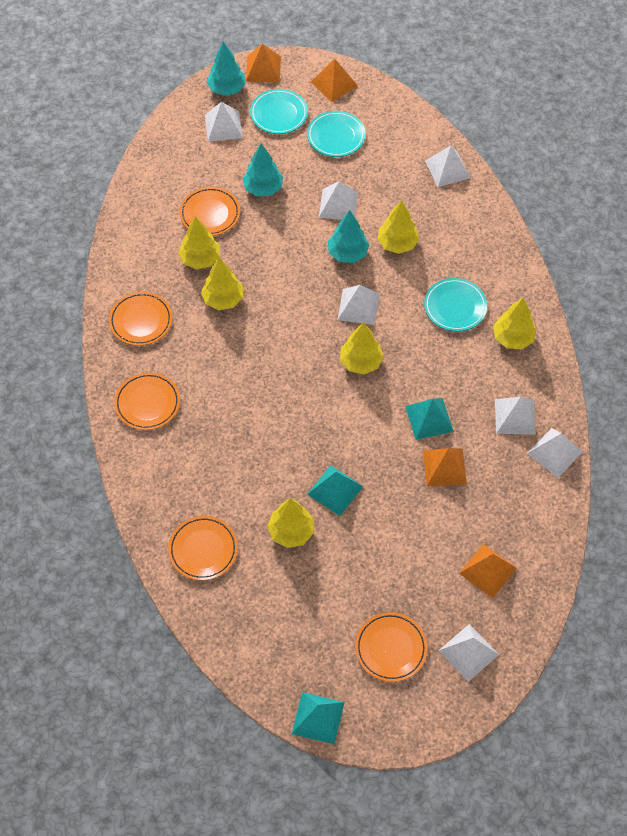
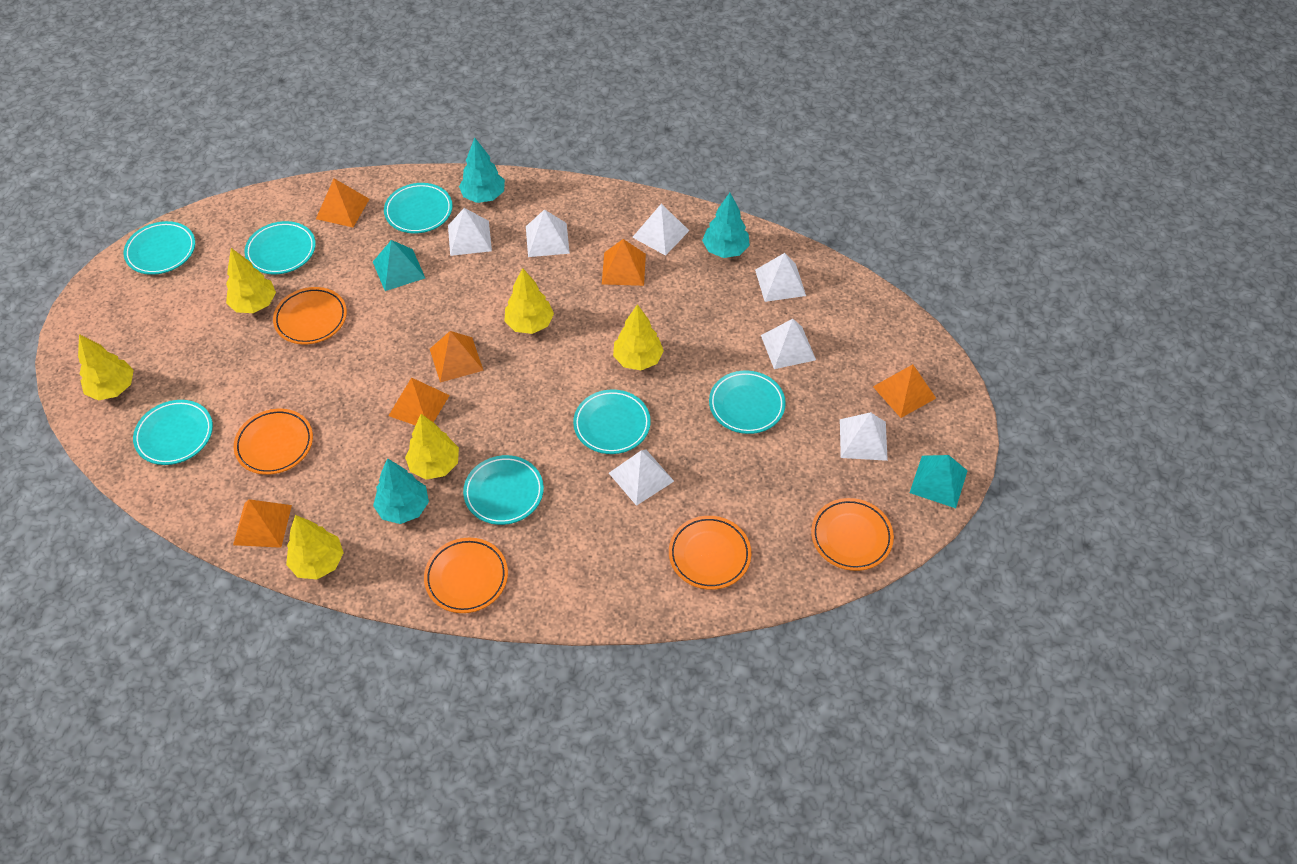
orange pyramid: 4 -> 6
turquoise plate: 3 -> 7
turquoise pyramid: 3 -> 2

